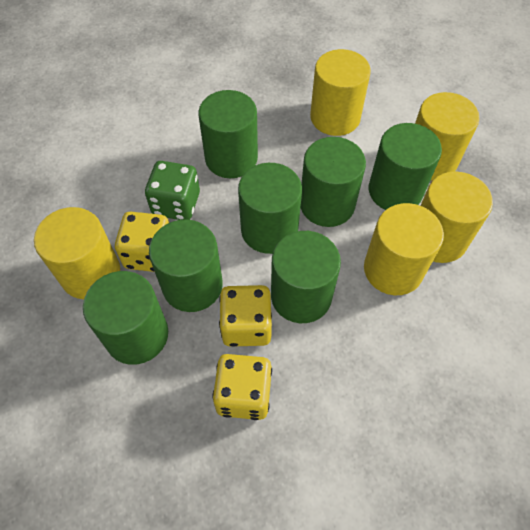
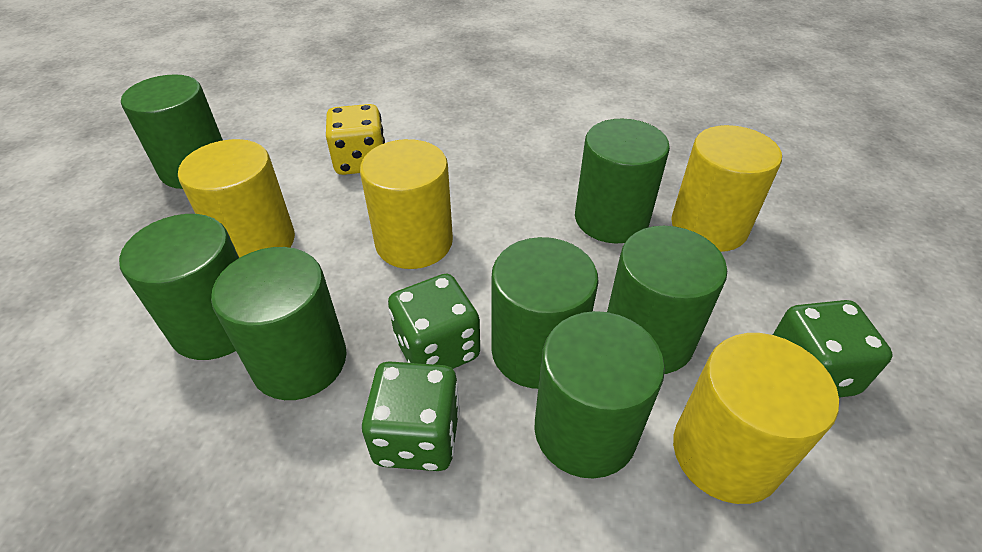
green dice: 1 -> 3
yellow cylinder: 5 -> 4
yellow dice: 3 -> 1

